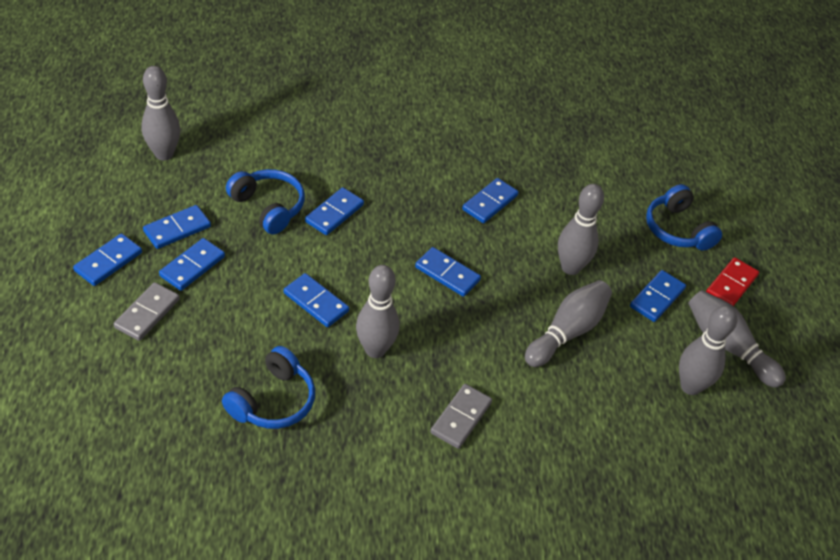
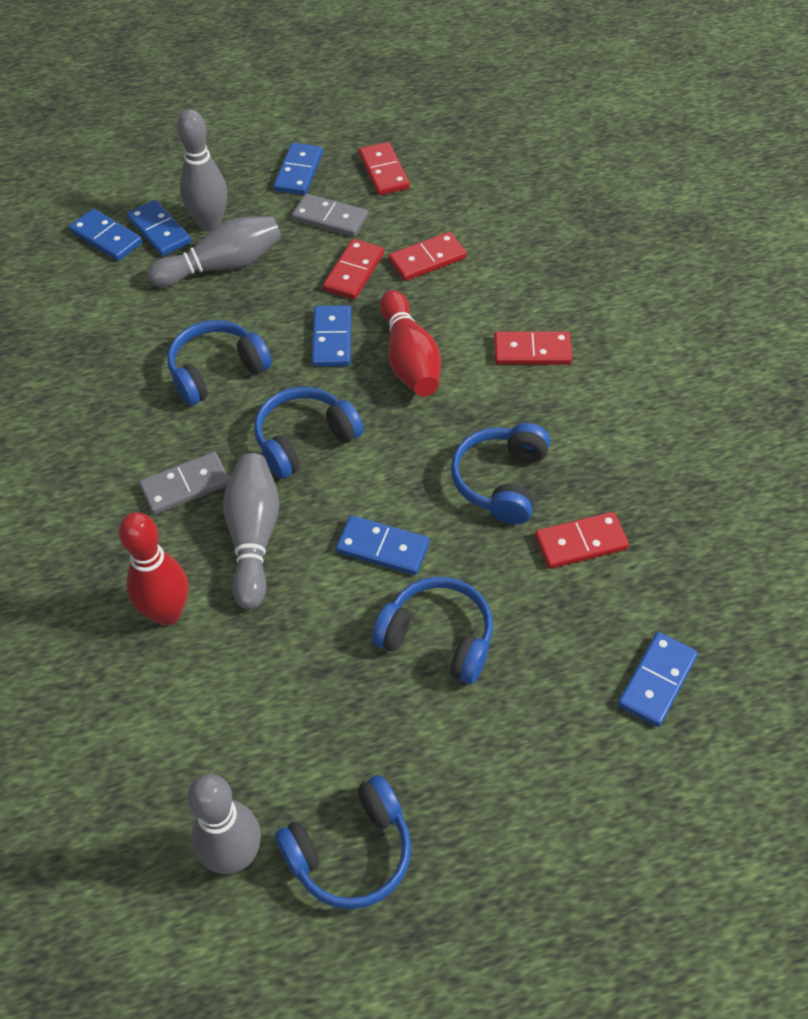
blue domino: 8 -> 6
blue headphones: 3 -> 5
grey bowling pin: 6 -> 4
red bowling pin: 0 -> 2
red domino: 1 -> 5

